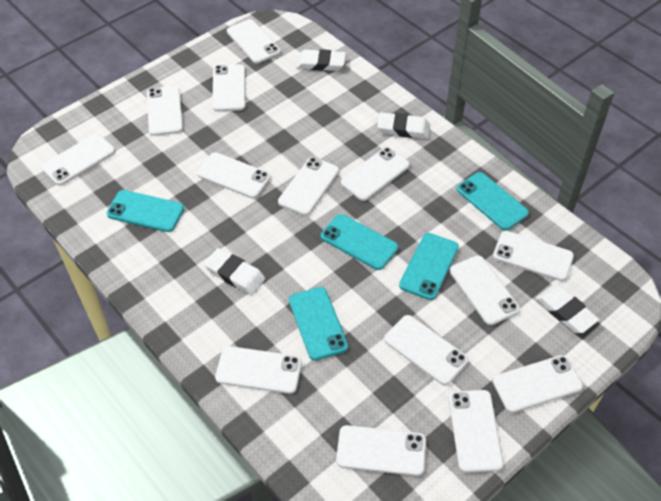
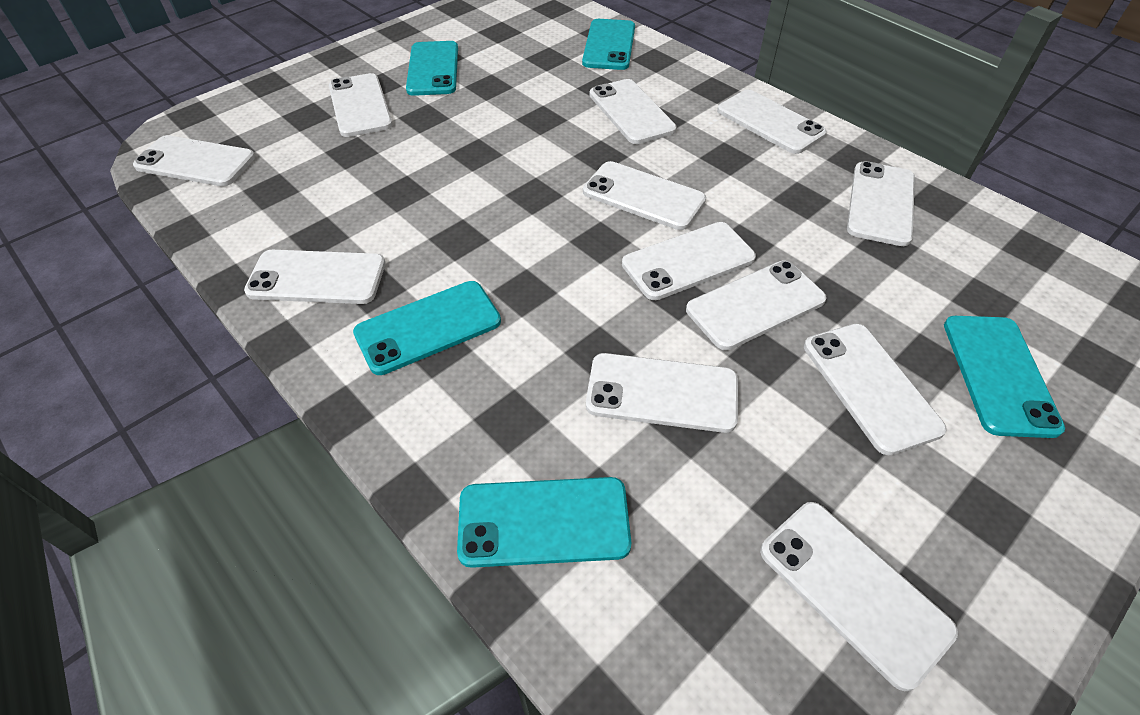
white eraser: 4 -> 0
white phone: 14 -> 12

